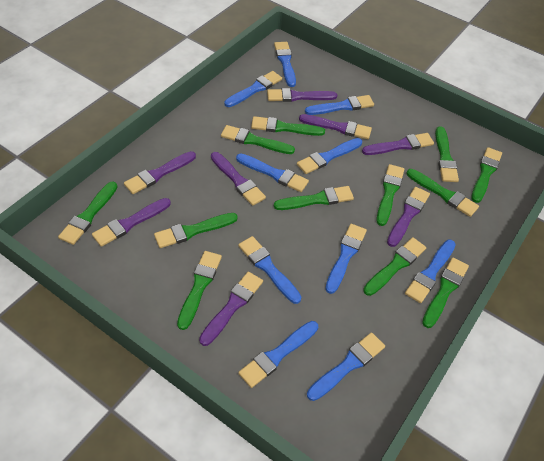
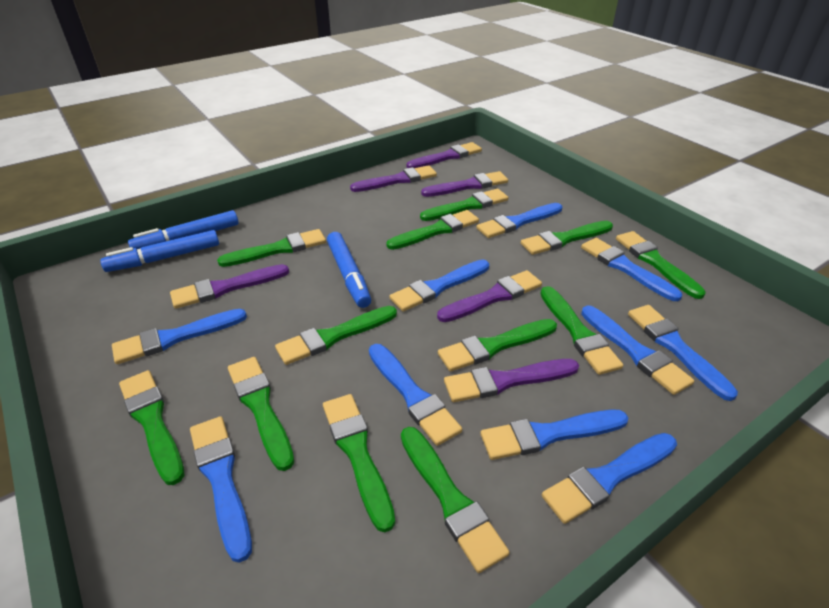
blue marker: 0 -> 3
purple brush: 8 -> 6

